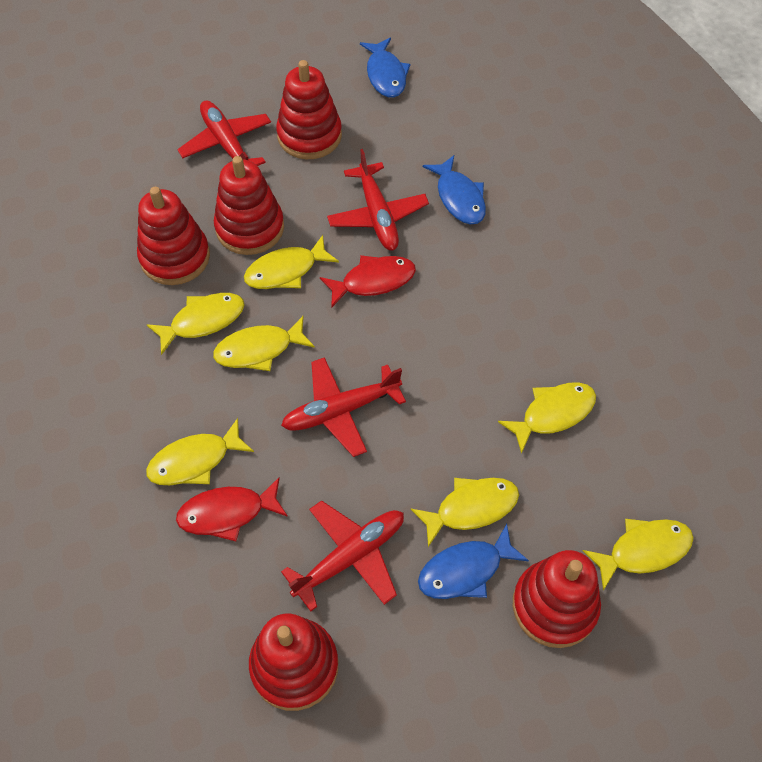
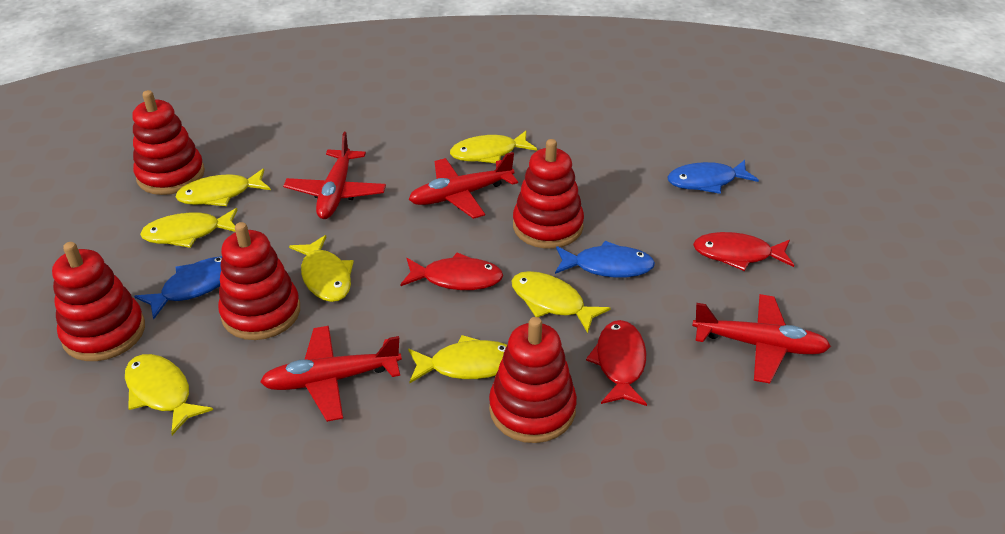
red fish: 2 -> 3

